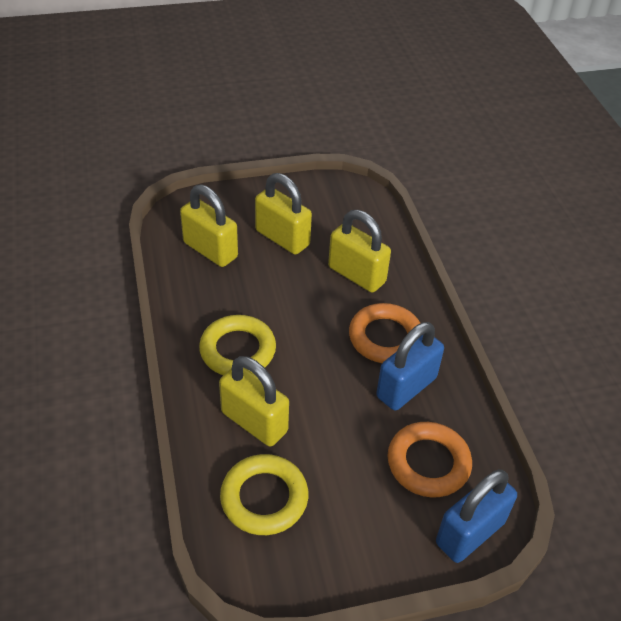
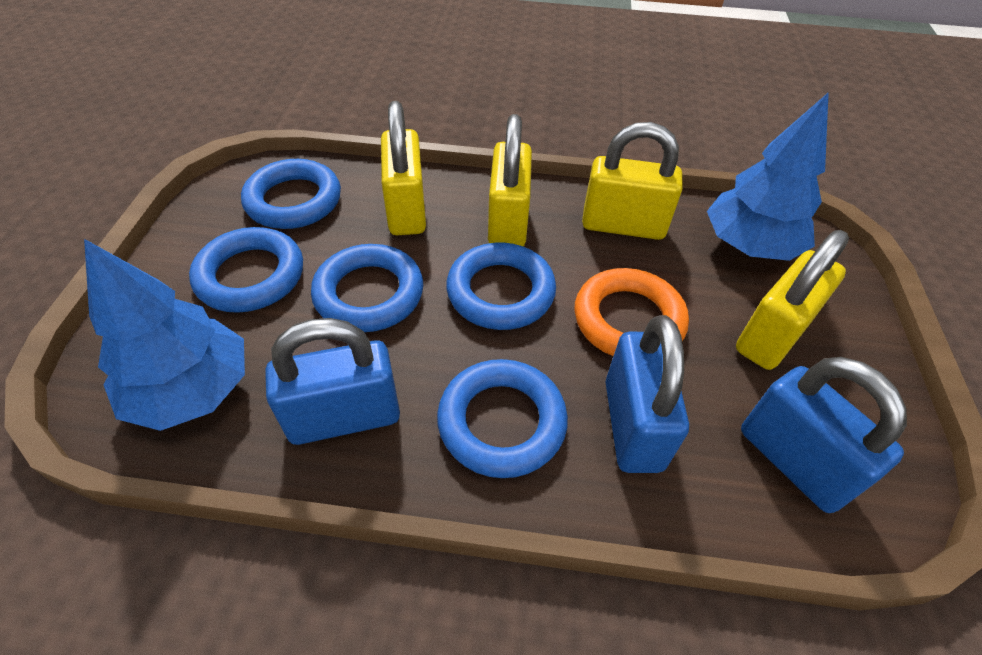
blue padlock: 2 -> 3
blue ring: 0 -> 5
blue tree: 0 -> 2
orange ring: 2 -> 1
yellow ring: 2 -> 0

